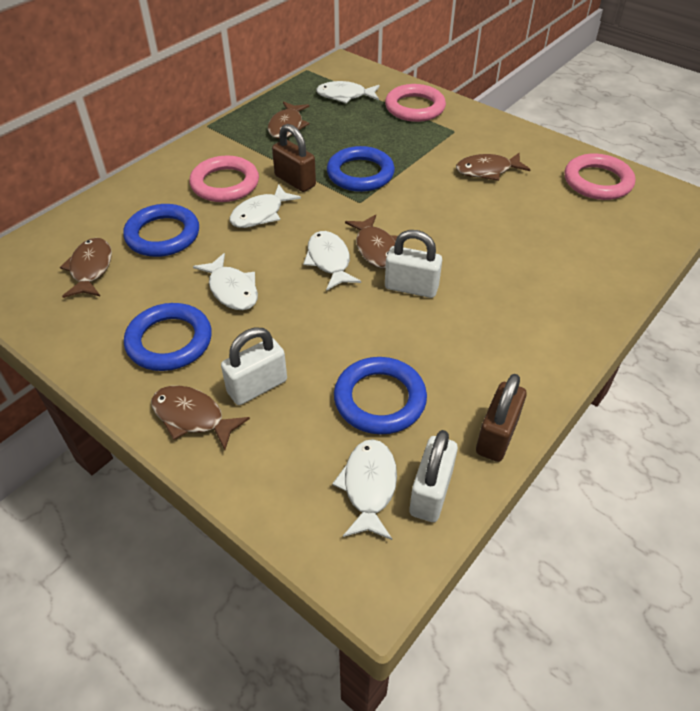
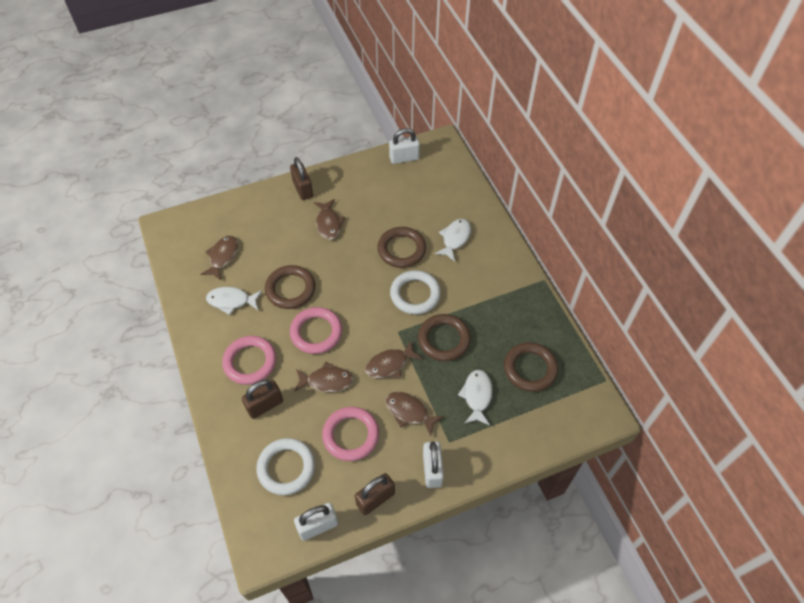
blue ring: 4 -> 0
brown padlock: 2 -> 3
brown ring: 0 -> 4
white fish: 5 -> 3
white ring: 0 -> 2

